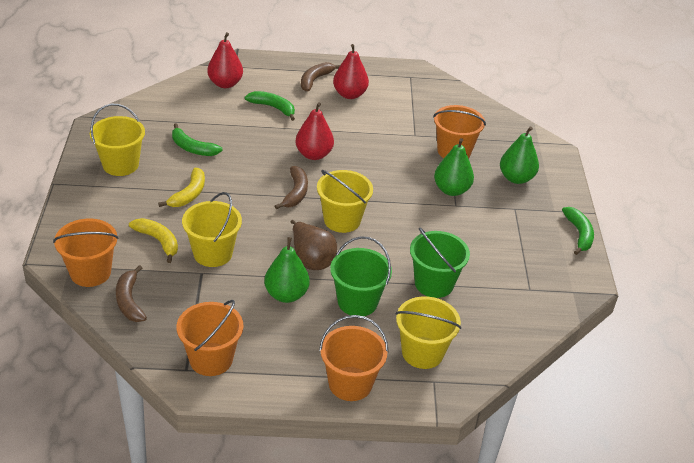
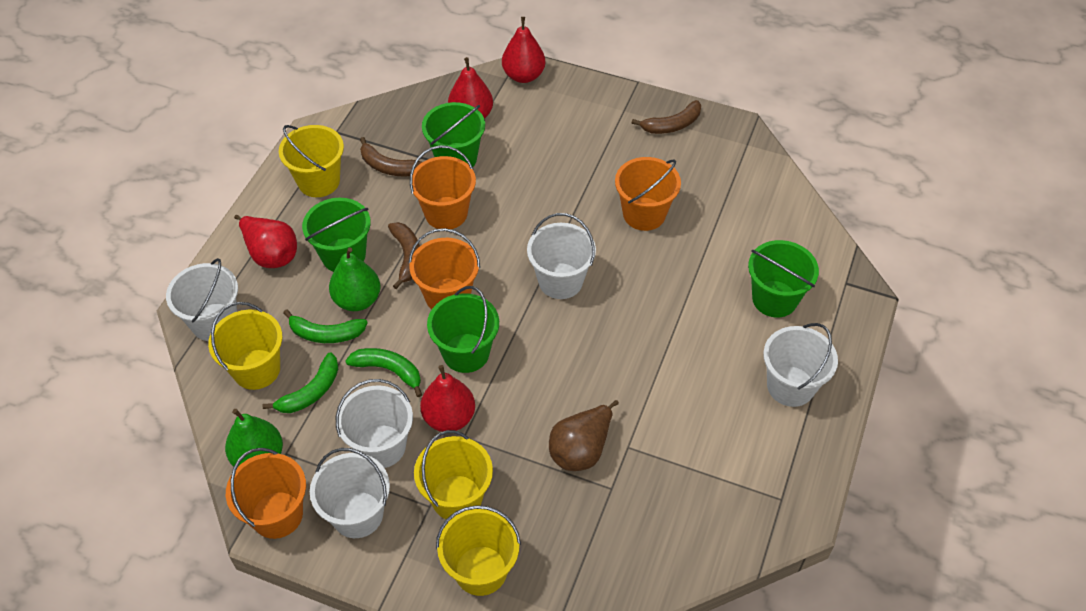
green bucket: 2 -> 4
green pear: 3 -> 2
red pear: 3 -> 4
white bucket: 0 -> 5
yellow banana: 2 -> 0

